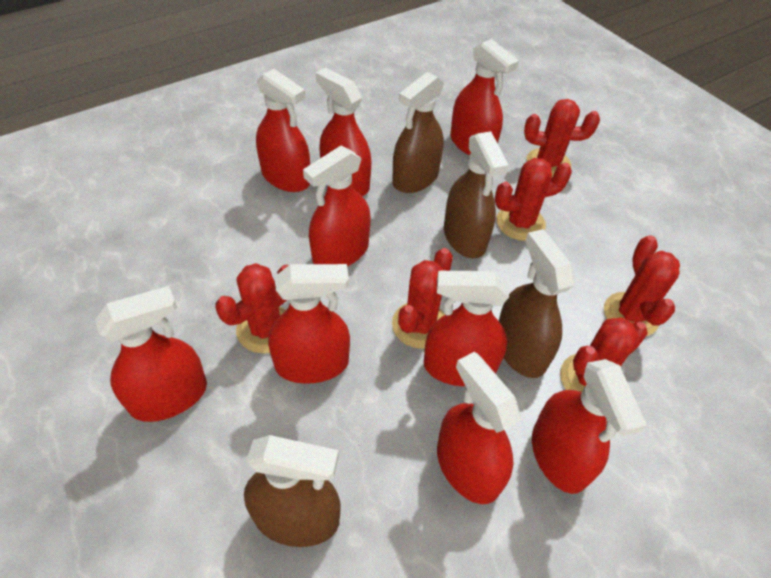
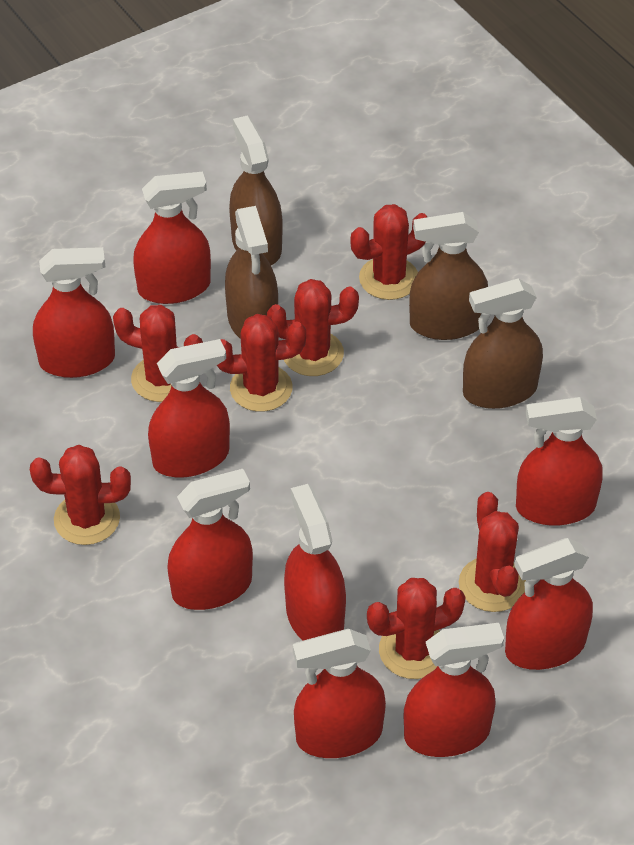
red cactus: 6 -> 7

